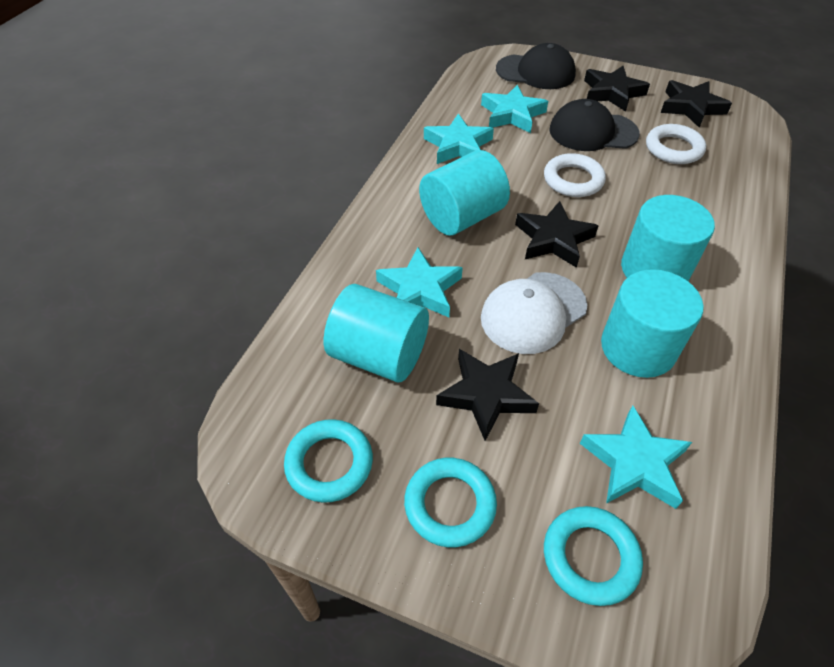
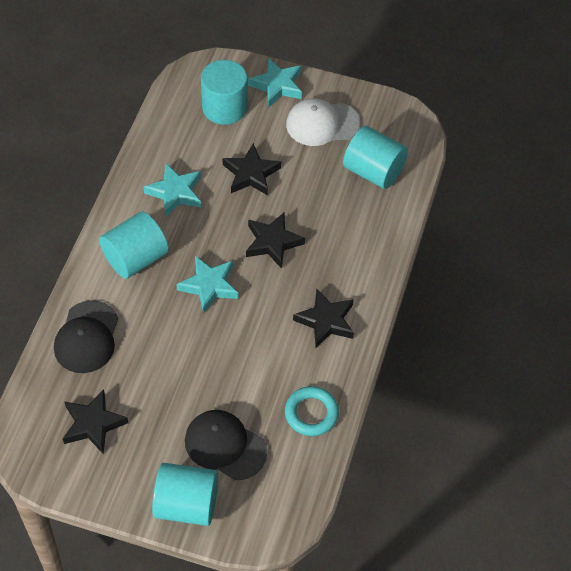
turquoise ring: 3 -> 1
turquoise star: 4 -> 3
white ring: 2 -> 0

